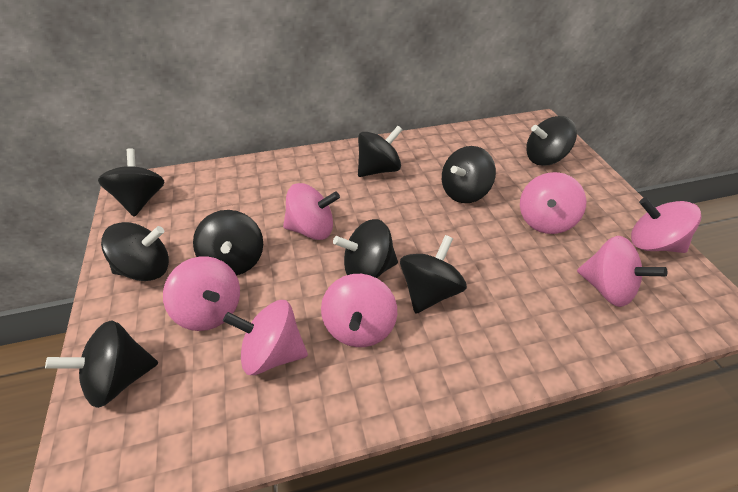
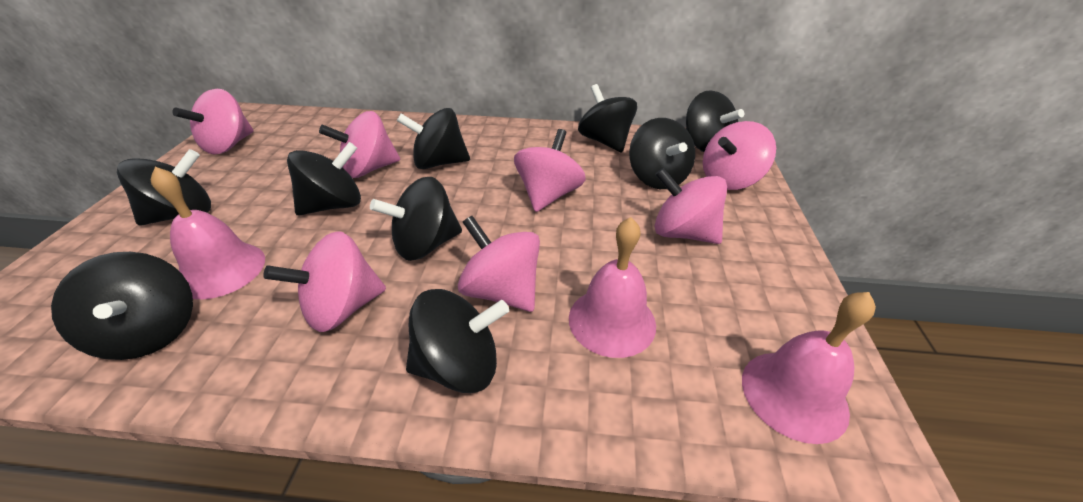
pink bell: 0 -> 3

